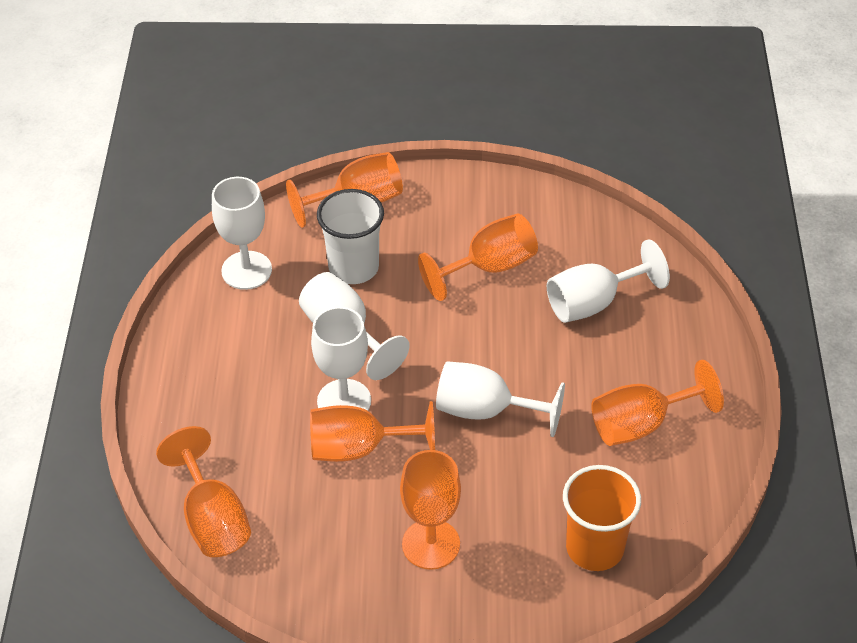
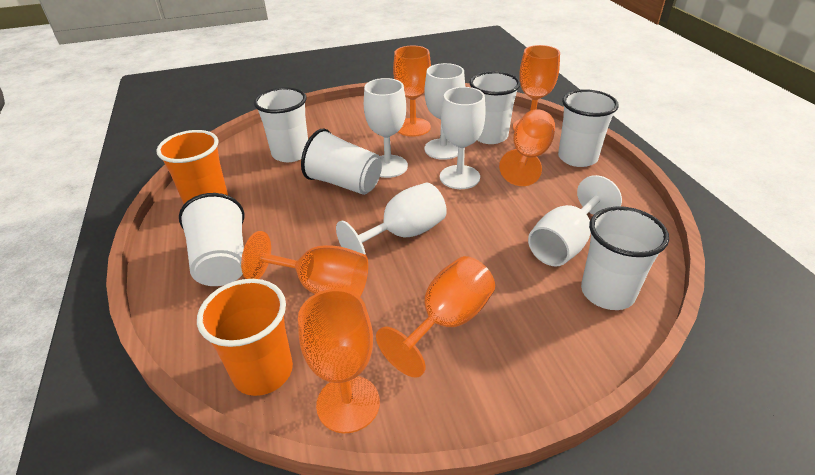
orange cup: 1 -> 2
white cup: 1 -> 6

